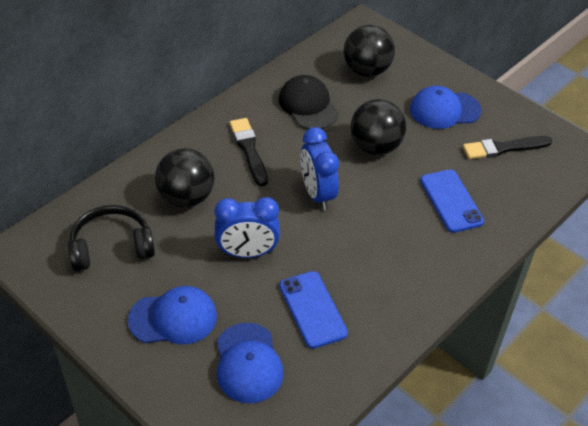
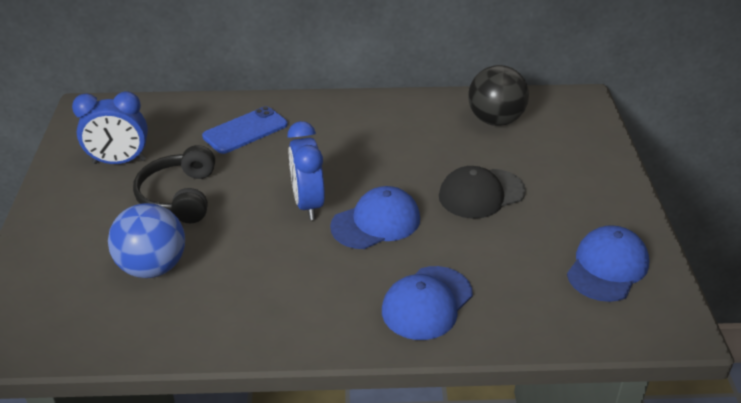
black ball: 3 -> 1
black brush: 2 -> 0
blue ball: 0 -> 1
blue phone: 2 -> 1

